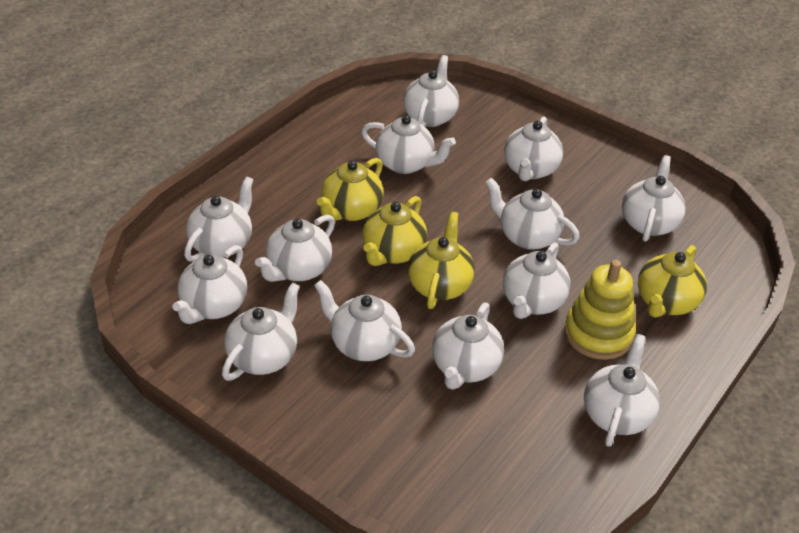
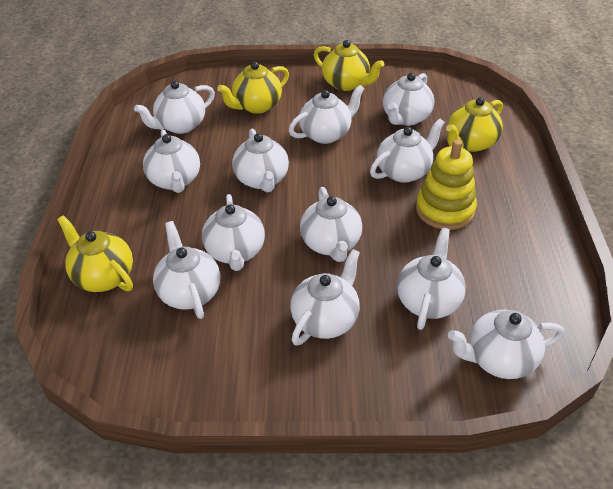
white teapot: 13 -> 12

